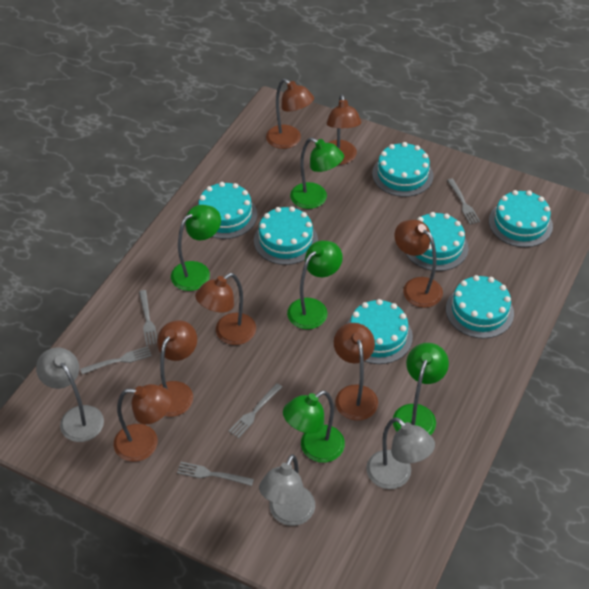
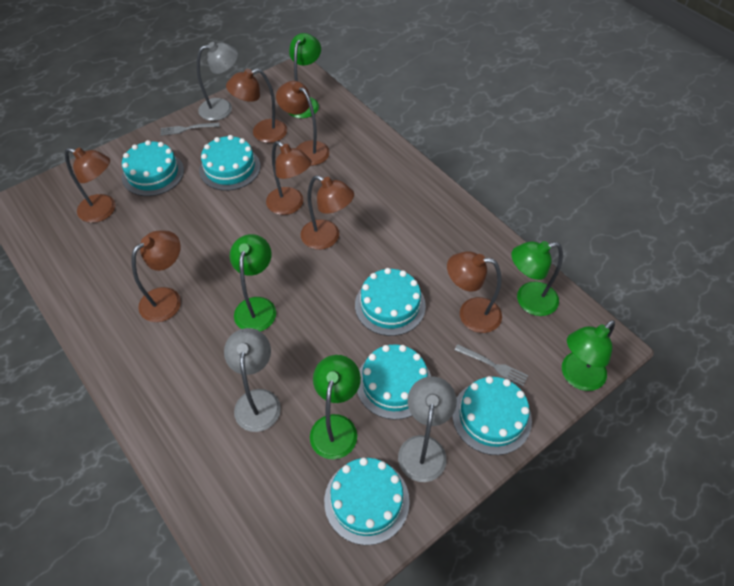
grey fork: 5 -> 2
turquoise cake: 7 -> 6

